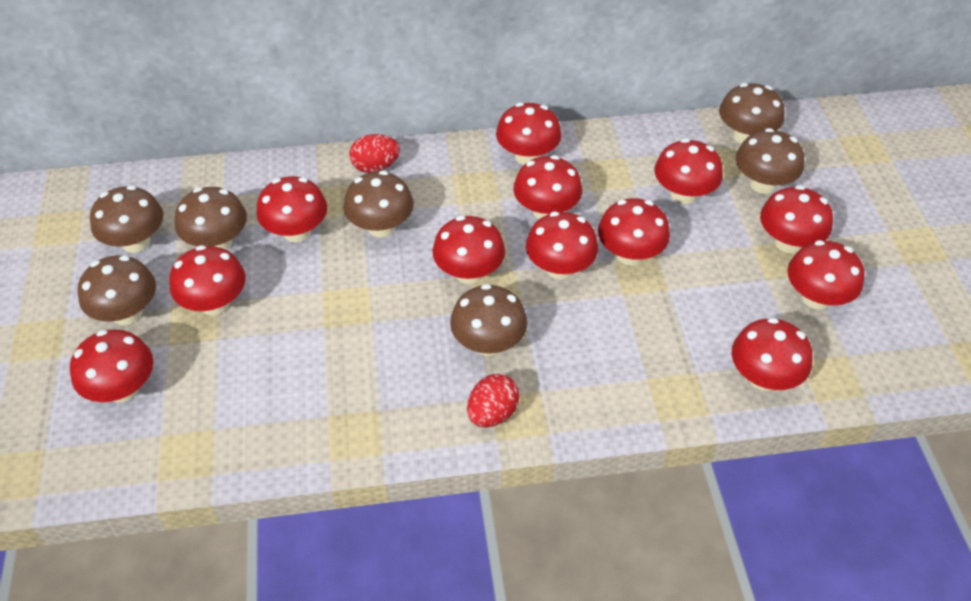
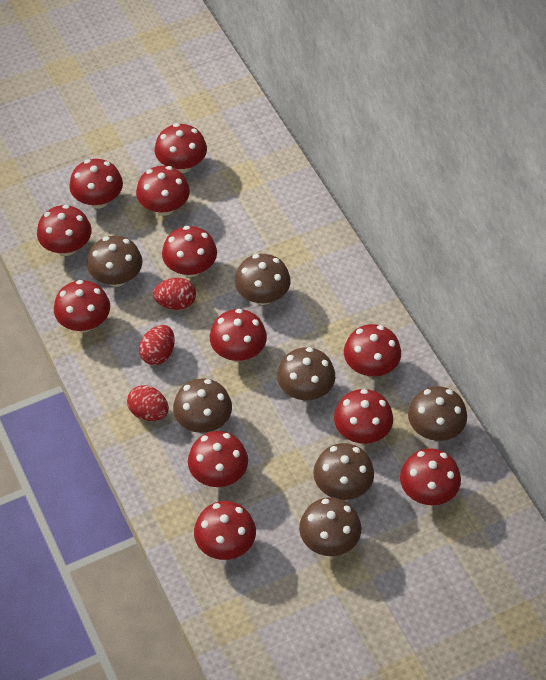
red egg: 2 -> 3

